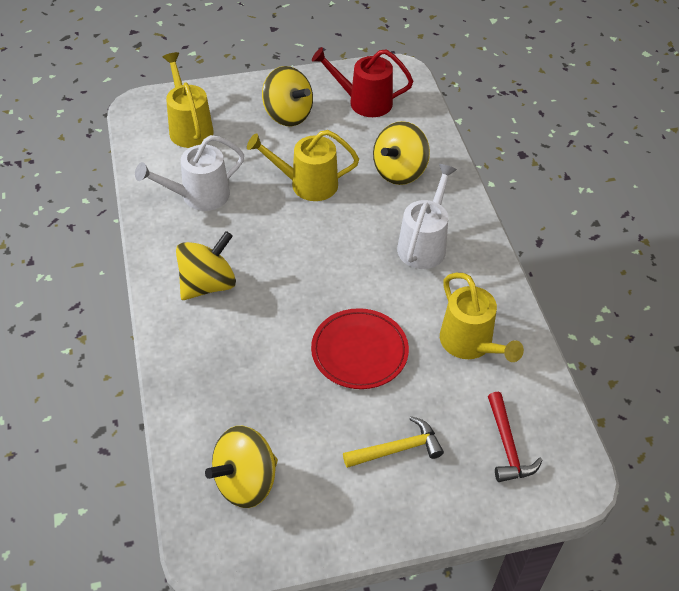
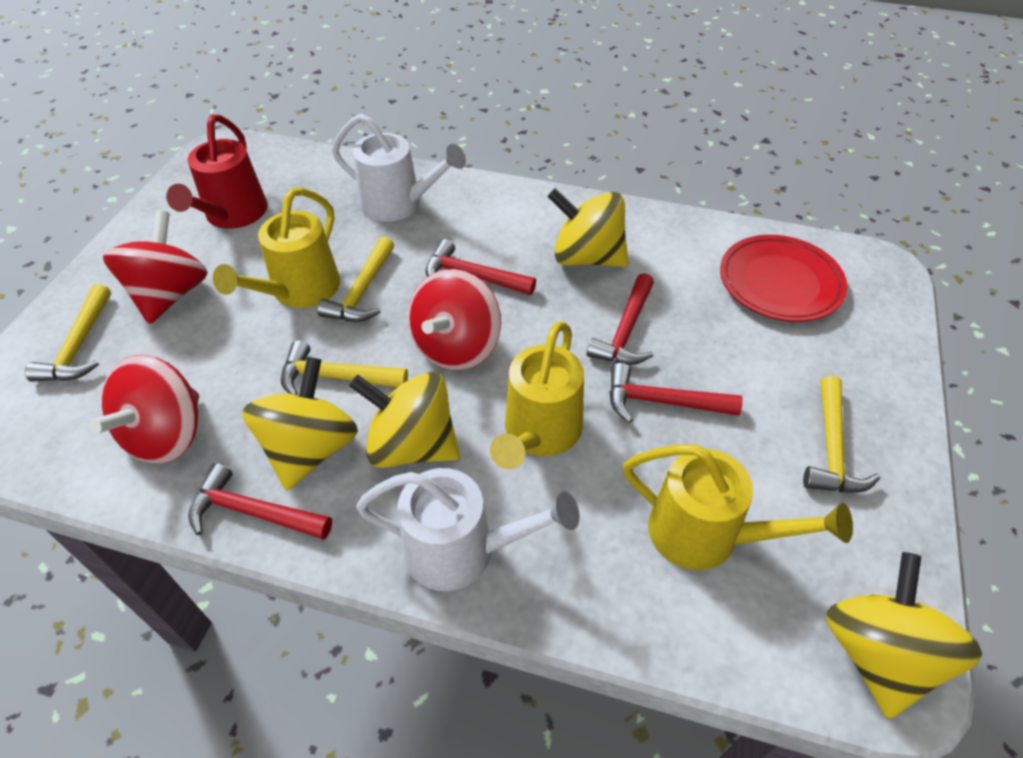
red hammer: 1 -> 4
red spinning top: 0 -> 3
yellow hammer: 1 -> 4

